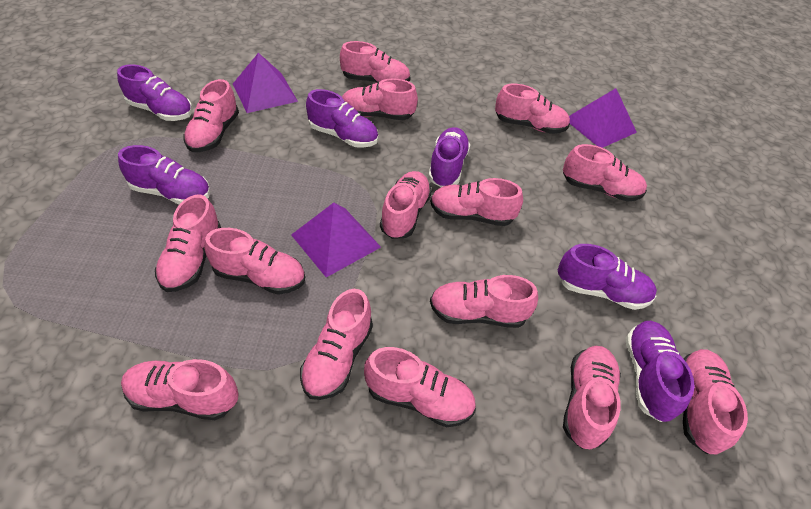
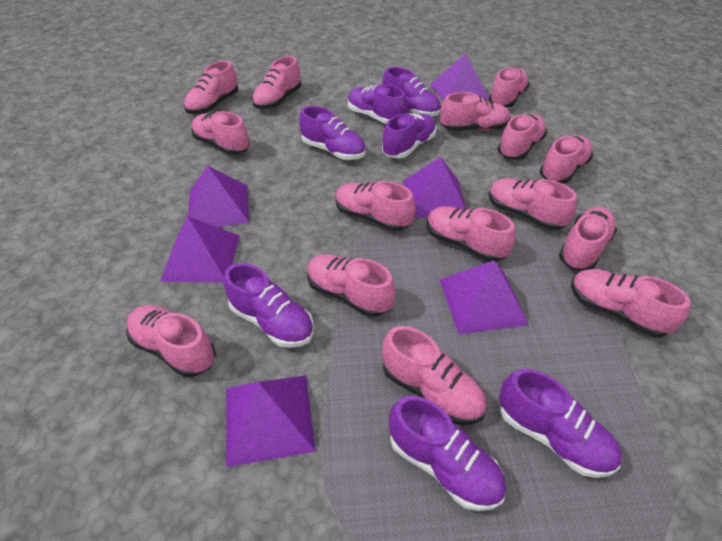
purple pyramid: 3 -> 6
purple shoe: 6 -> 7

